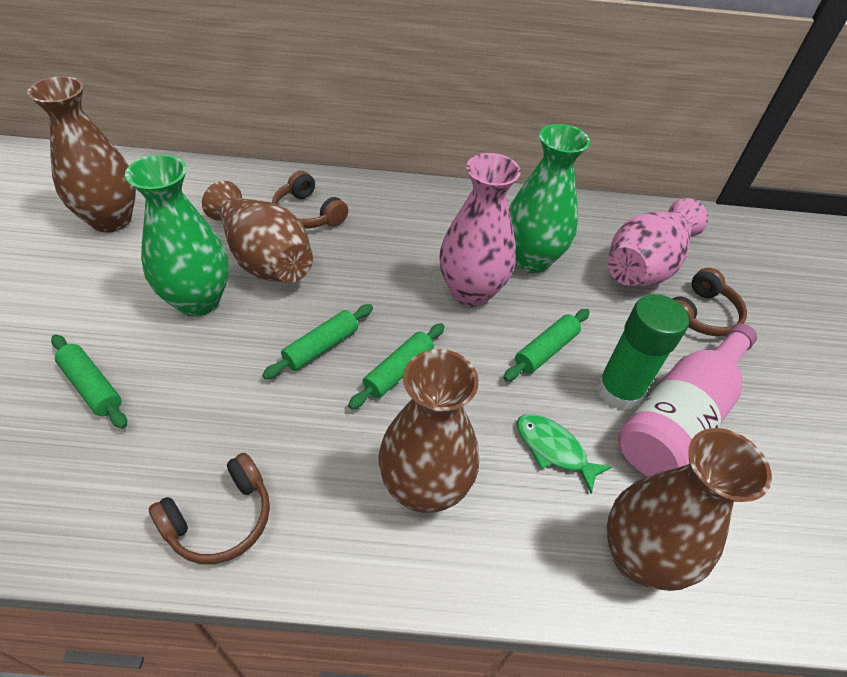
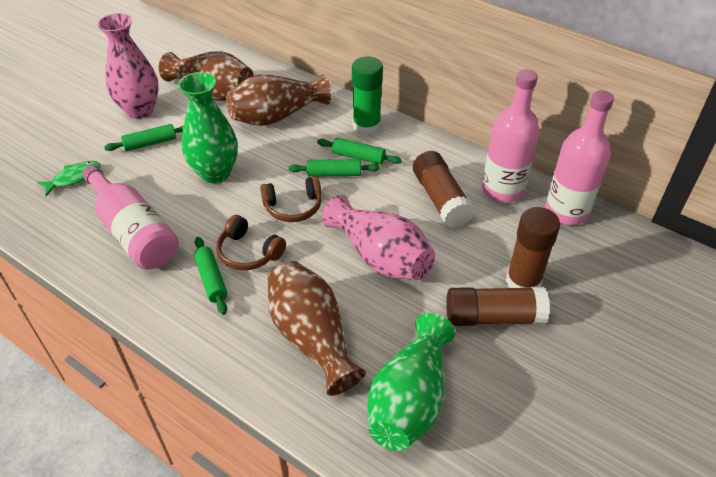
brown glue stick: 0 -> 3
brown headphones: 3 -> 2
brown vase: 4 -> 3
pink bottle: 1 -> 3

